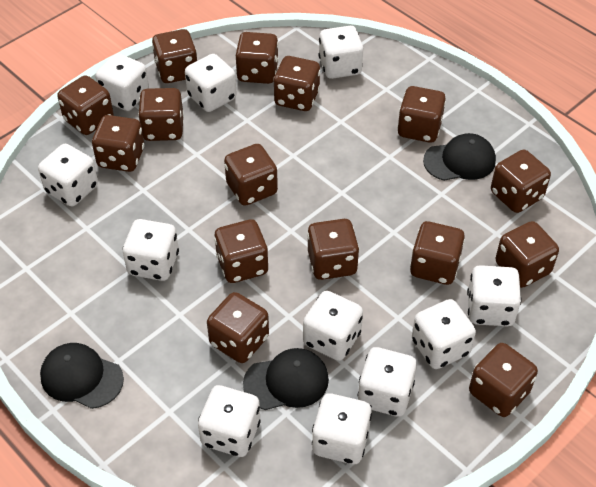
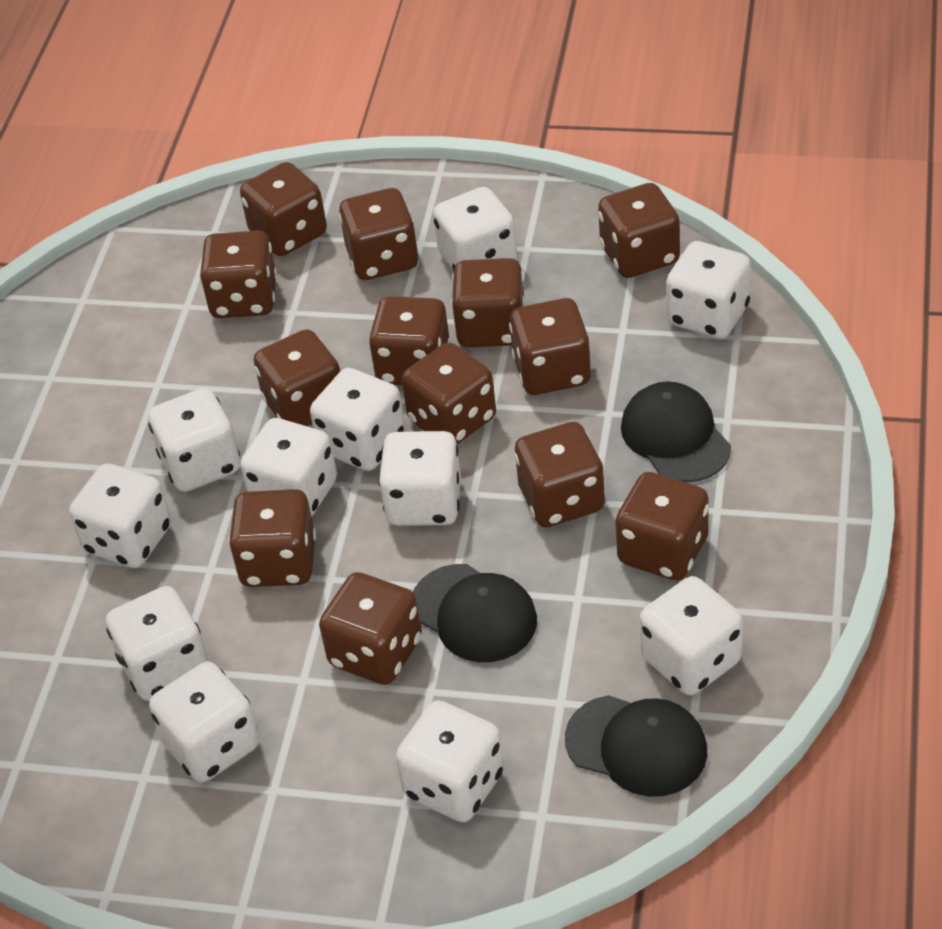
brown dice: 15 -> 13

